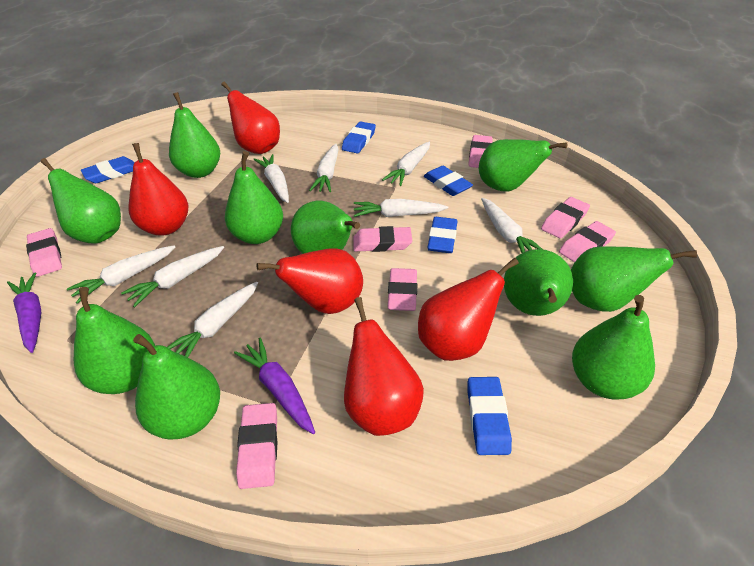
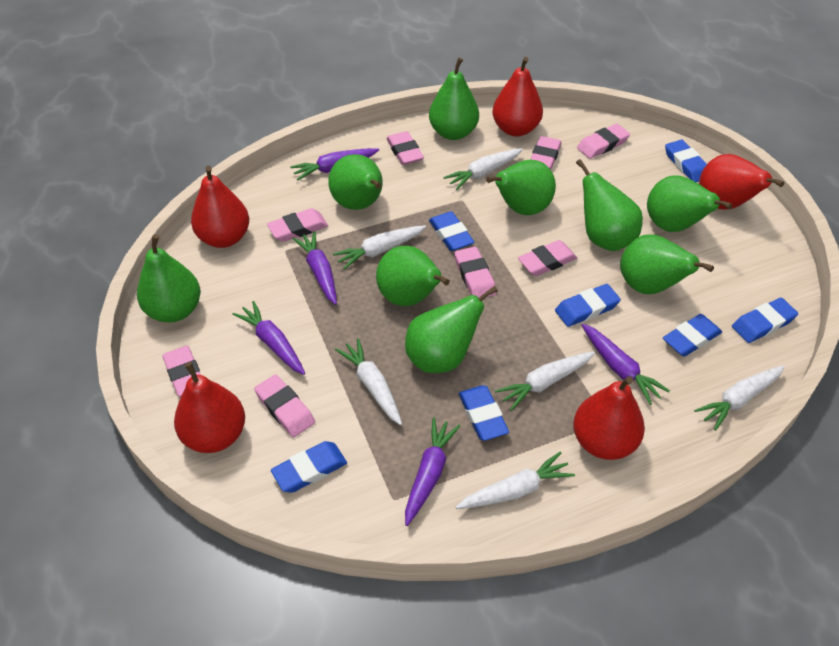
blue eraser: 5 -> 7
green pear: 10 -> 9
pink eraser: 7 -> 8
purple carrot: 2 -> 5
white carrot: 8 -> 6

